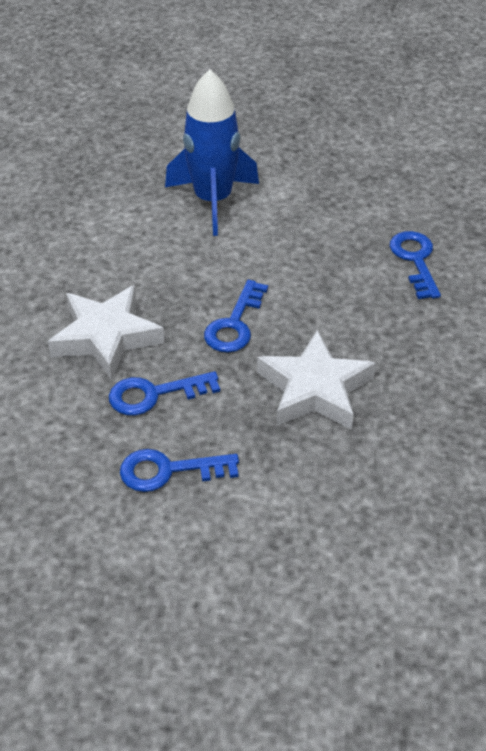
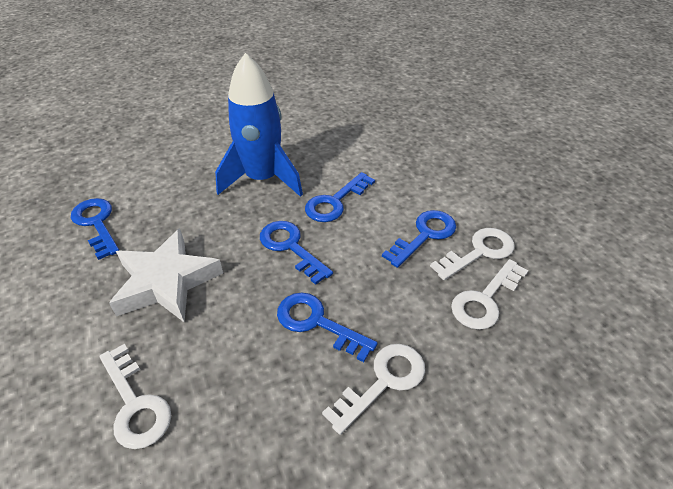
blue key: 4 -> 5
white key: 0 -> 4
white star: 2 -> 1

